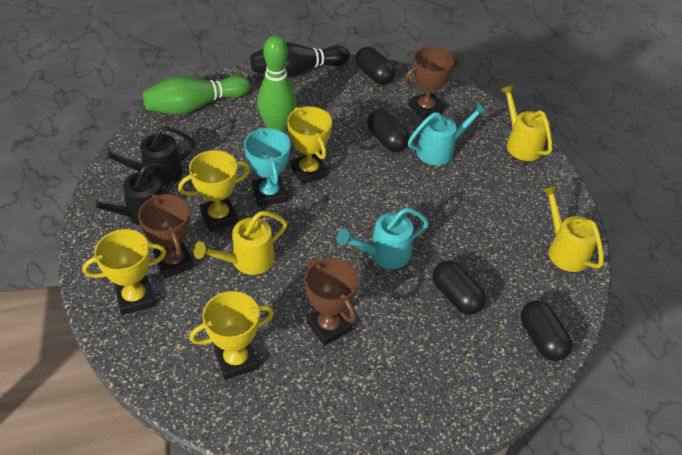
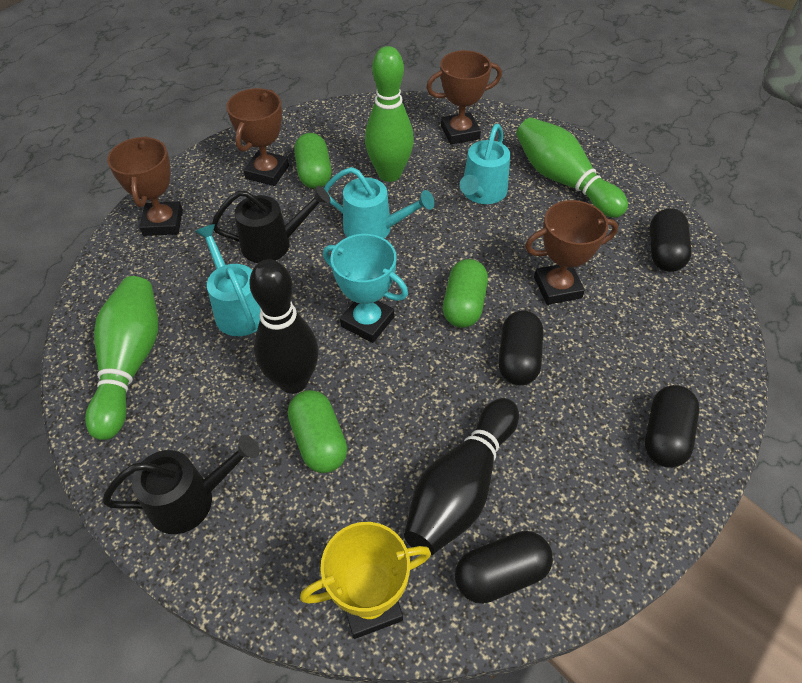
black bowling pin: 1 -> 2
brown trophy: 3 -> 4
green bowling pin: 2 -> 3
green capsule: 0 -> 3
turquoise watering can: 2 -> 3
yellow trophy: 4 -> 1
yellow watering can: 3 -> 0

